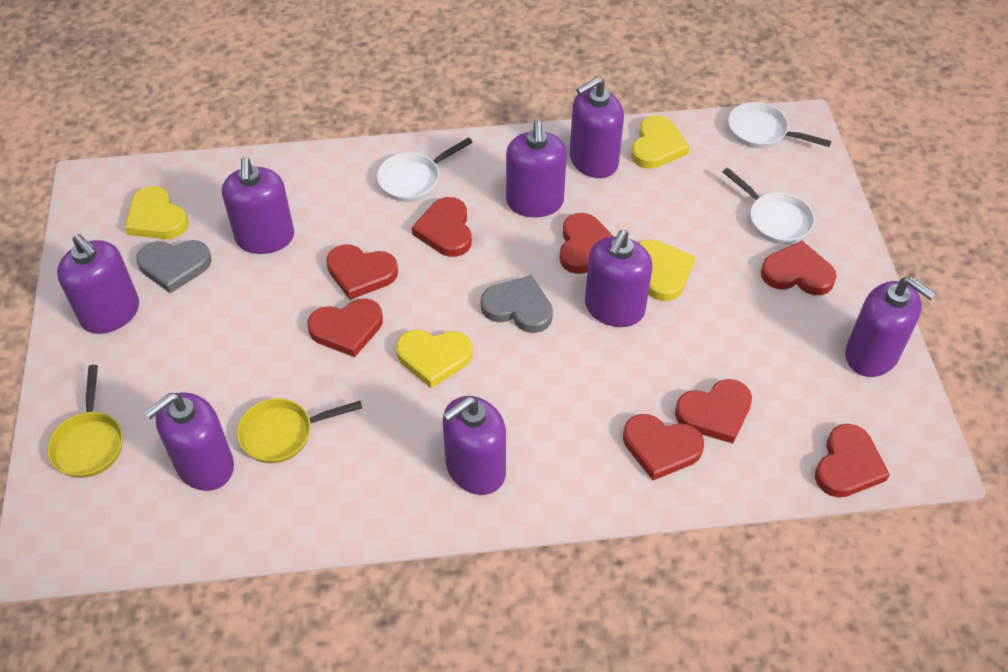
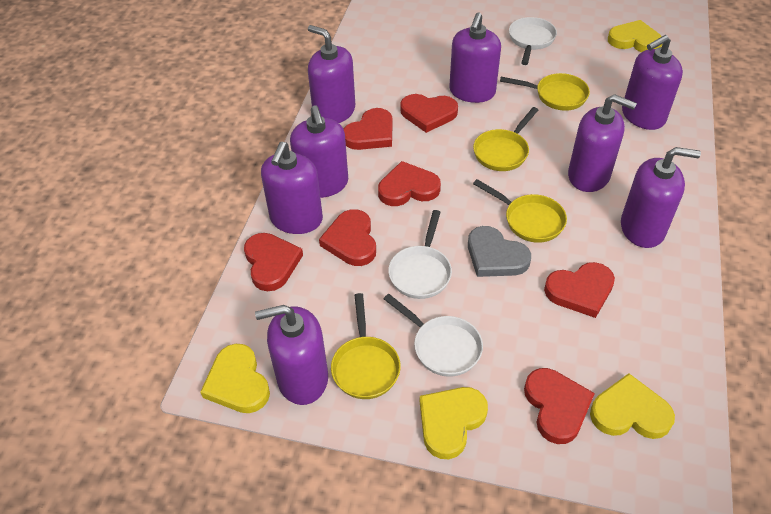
grey heart: 2 -> 1
red heart: 8 -> 7
yellow pan: 2 -> 4

